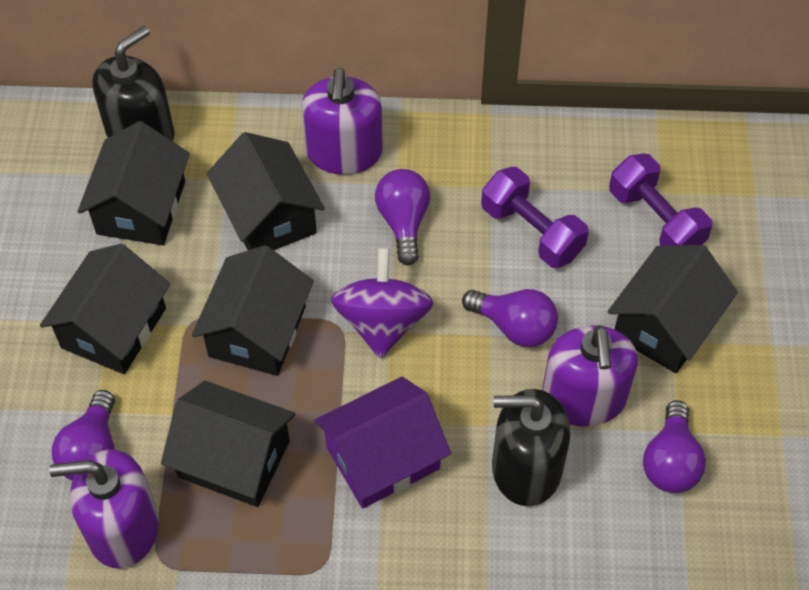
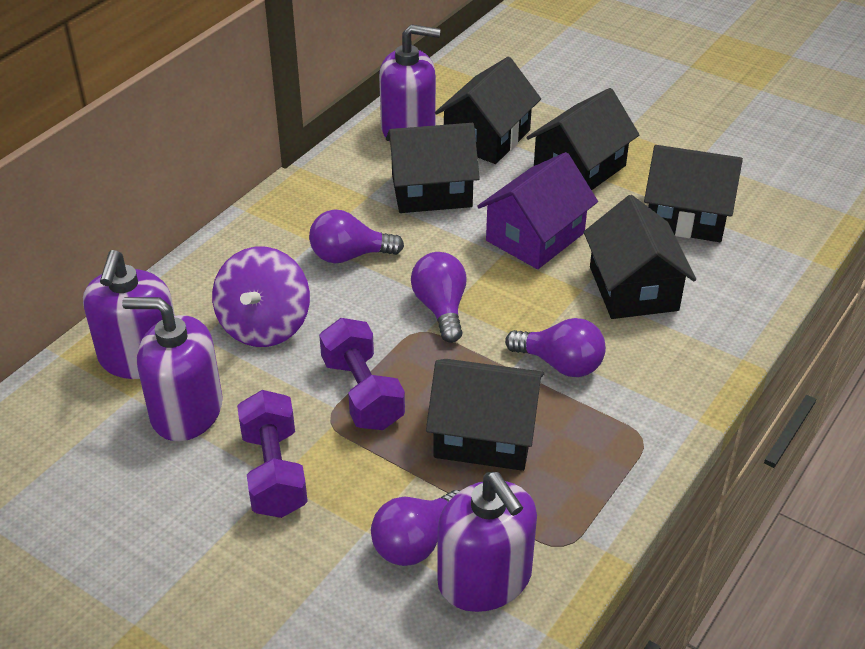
black soap dispenser: 2 -> 0
purple soap dispenser: 3 -> 4

